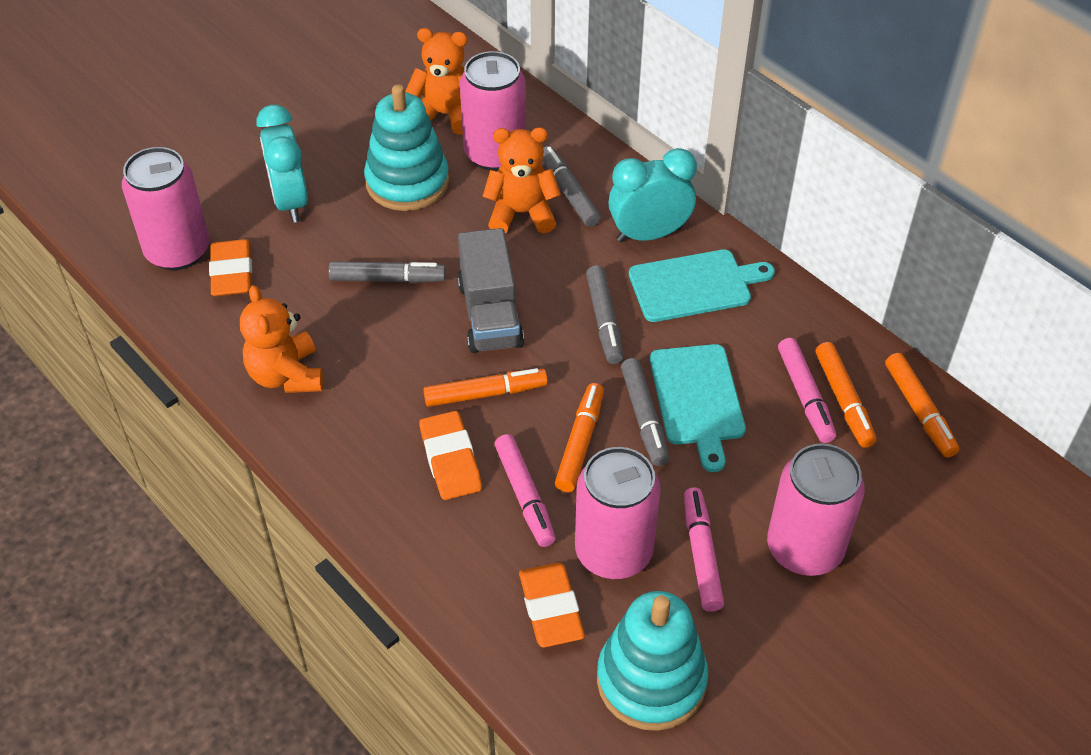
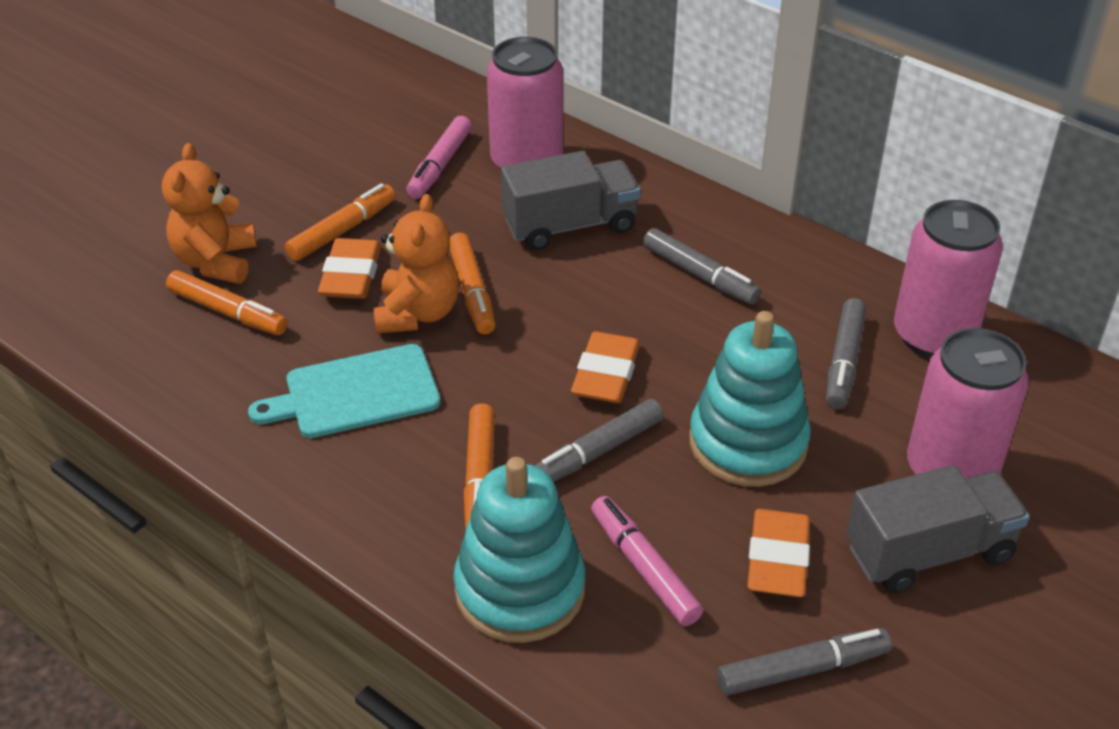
grey truck: 1 -> 2
orange teddy bear: 3 -> 2
pink can: 4 -> 3
pink marker: 3 -> 2
turquoise clock: 2 -> 0
turquoise cutting board: 2 -> 1

